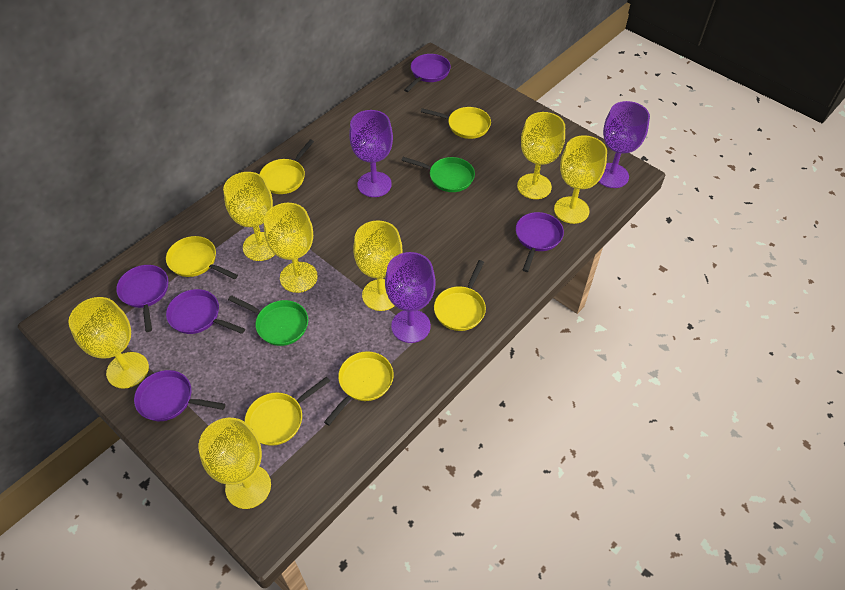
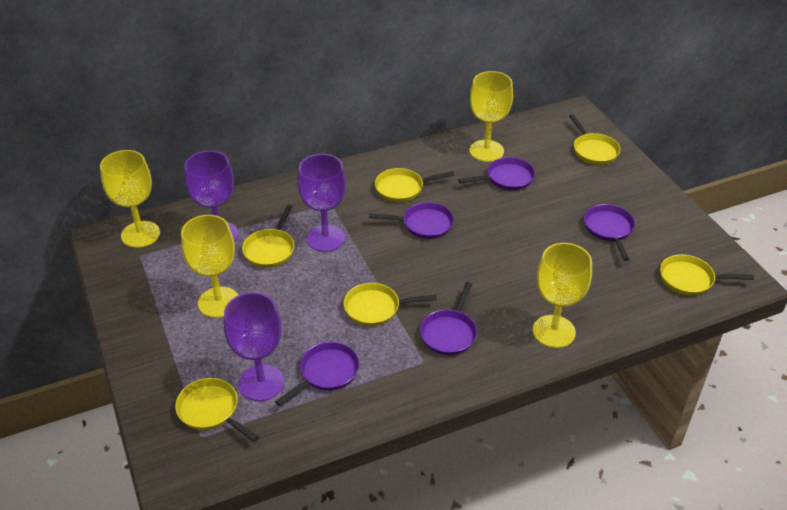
green pan: 2 -> 0
yellow goblet: 7 -> 4

